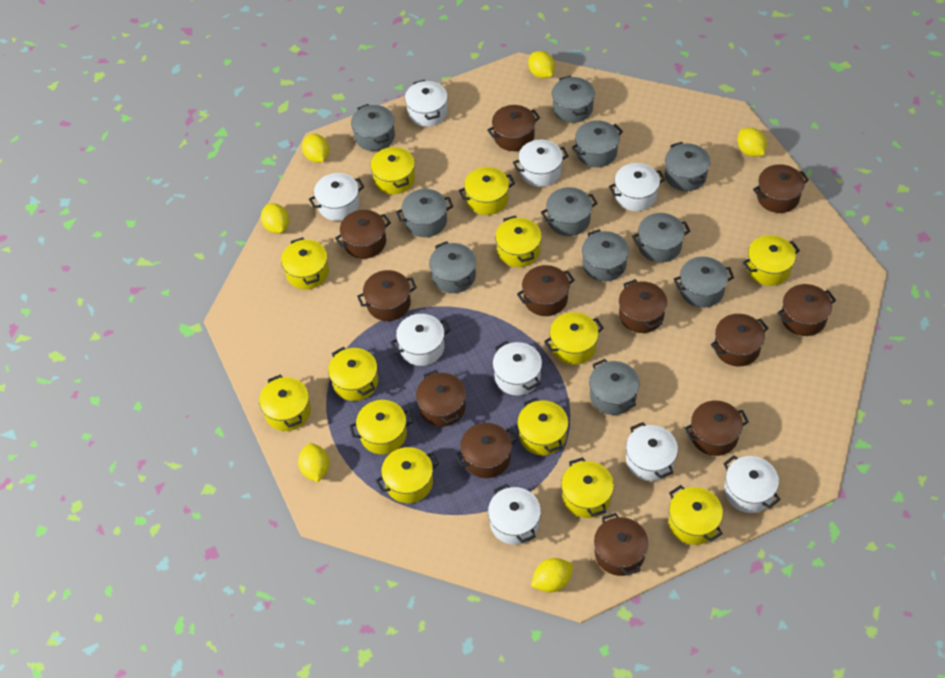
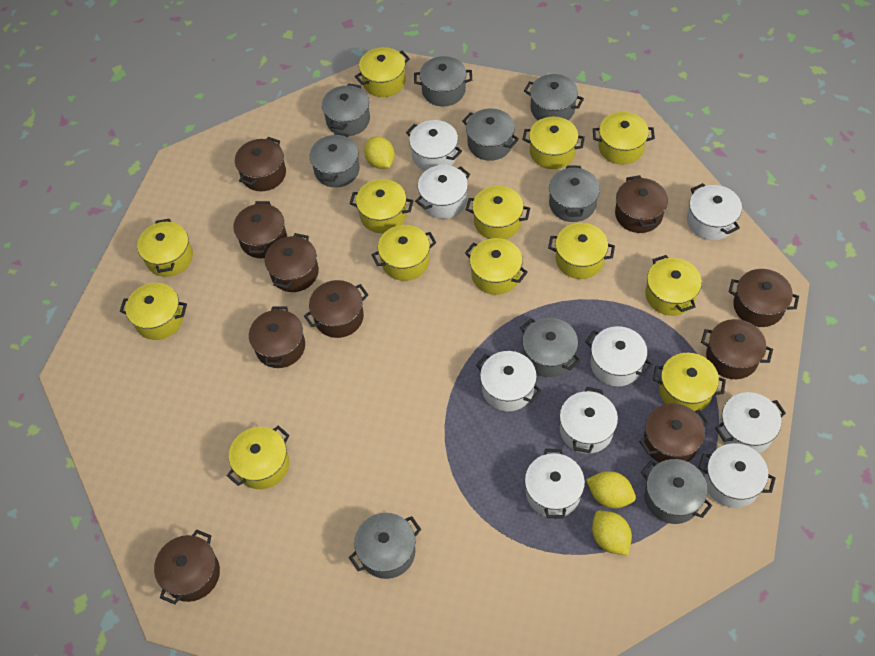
brown pot: 12 -> 10
grey pot: 11 -> 9
yellow lemon: 6 -> 3

